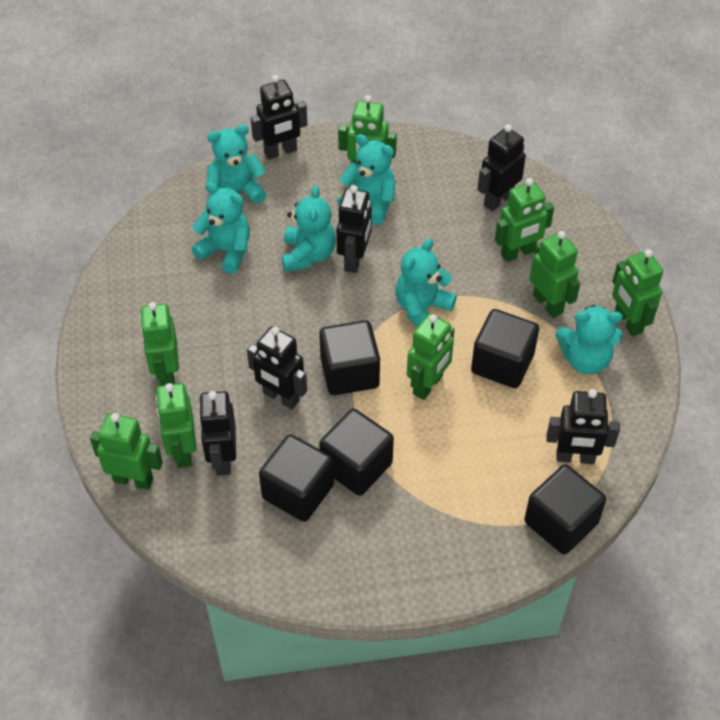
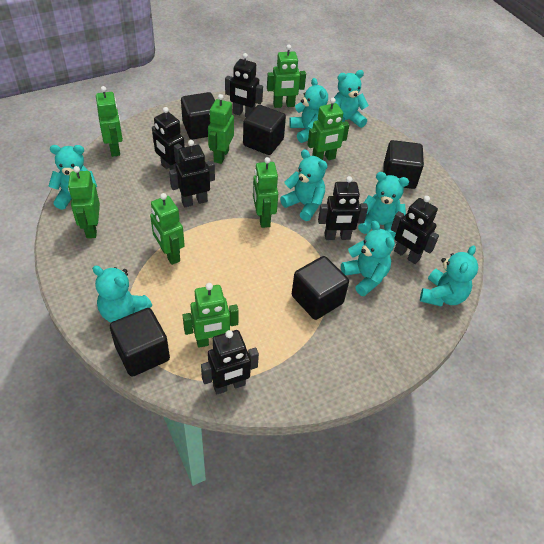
turquoise teddy bear: 6 -> 8

